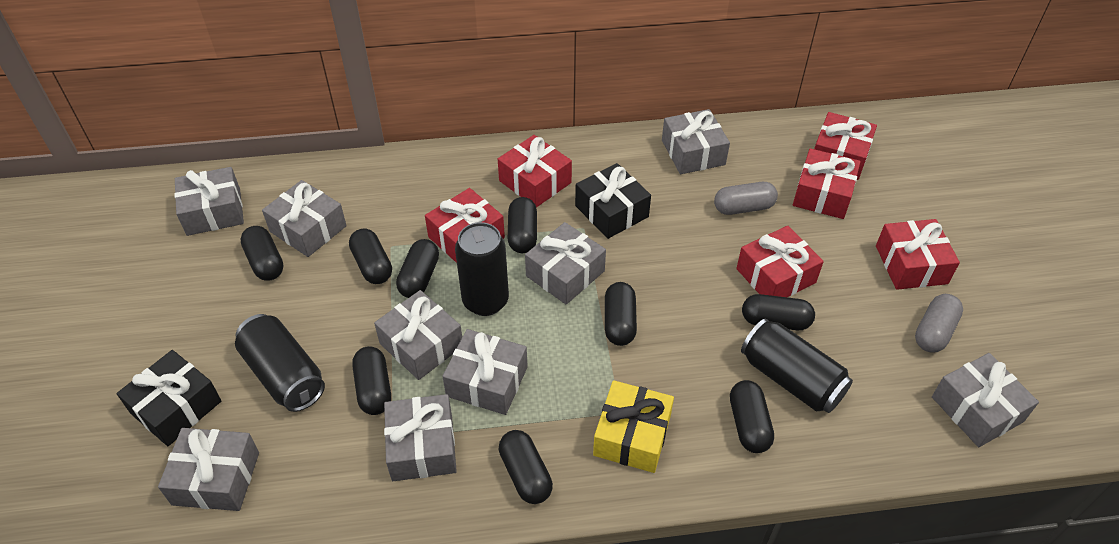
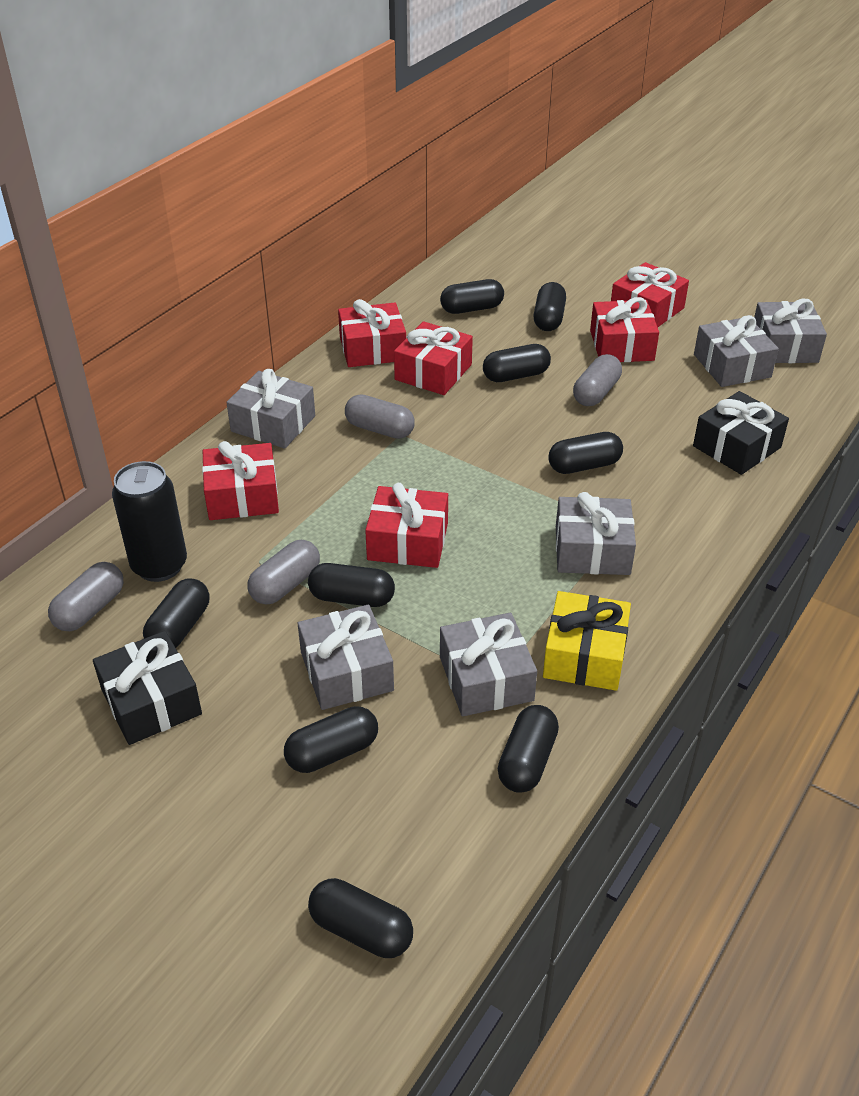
black can: 3 -> 1
grey capsule: 2 -> 4
grey gift: 9 -> 6

